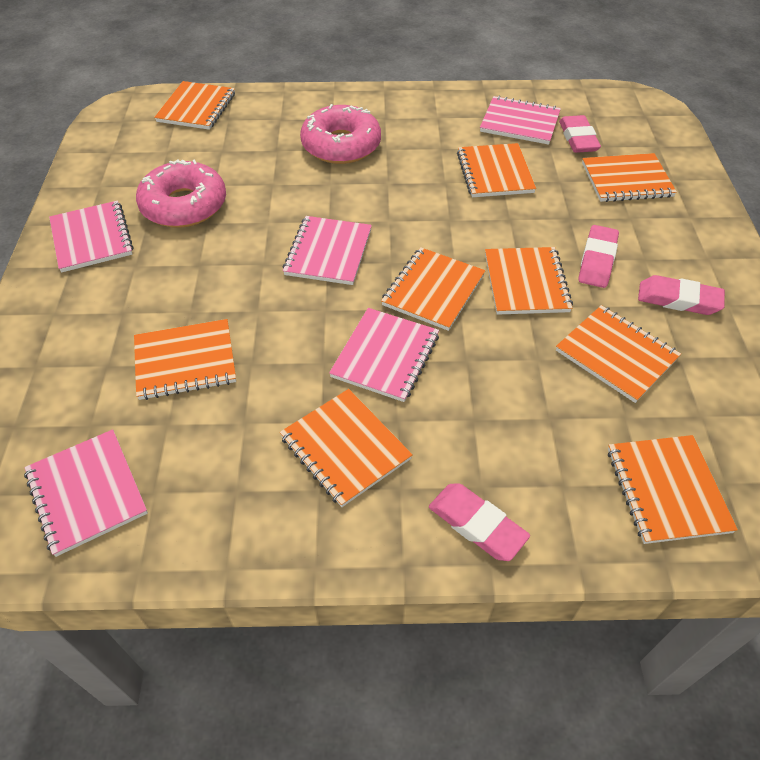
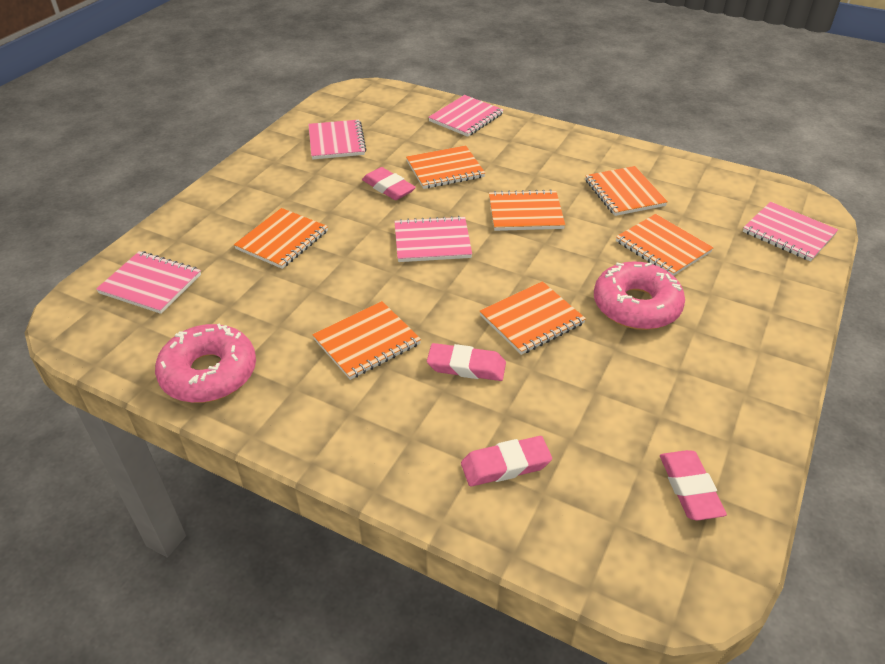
orange notebook: 9 -> 7

